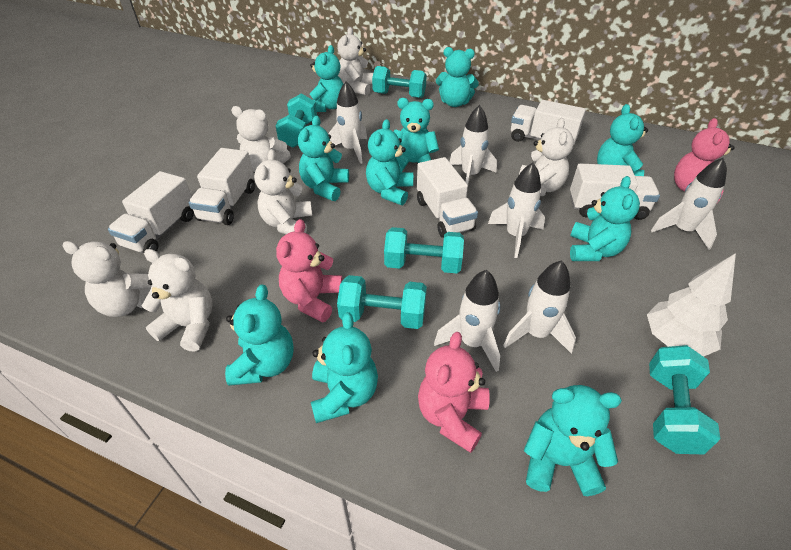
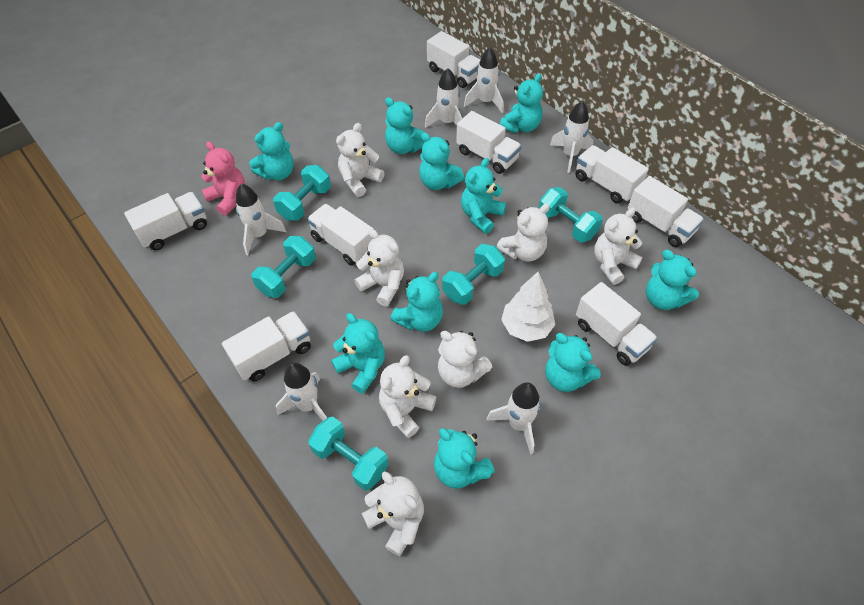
pink teddy bear: 3 -> 1
white teddy bear: 6 -> 7
white truck: 5 -> 8

